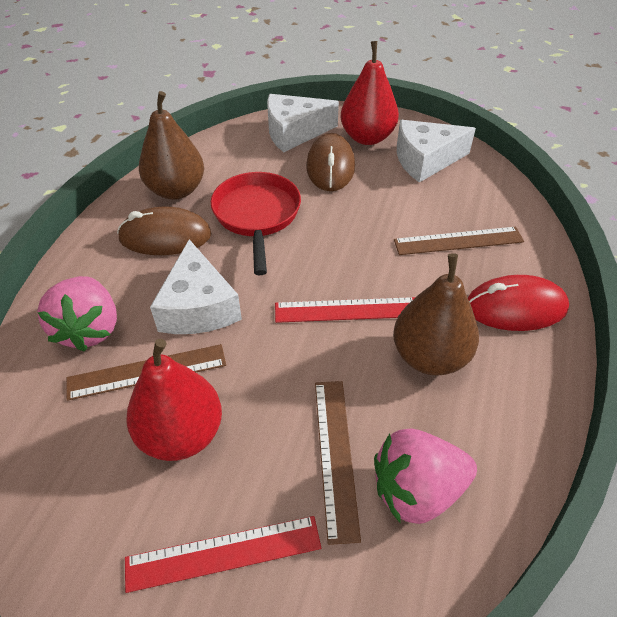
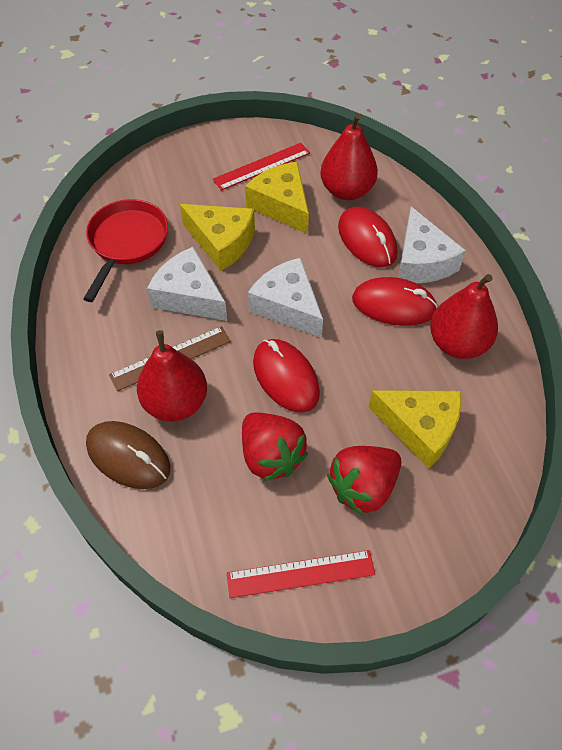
brown mouse: 2 -> 1
brown pear: 2 -> 0
brown ruler: 3 -> 1
pink strawberry: 2 -> 0
red mouse: 1 -> 3
red pear: 2 -> 3
red strawberry: 0 -> 2
yellow cheese: 0 -> 3

